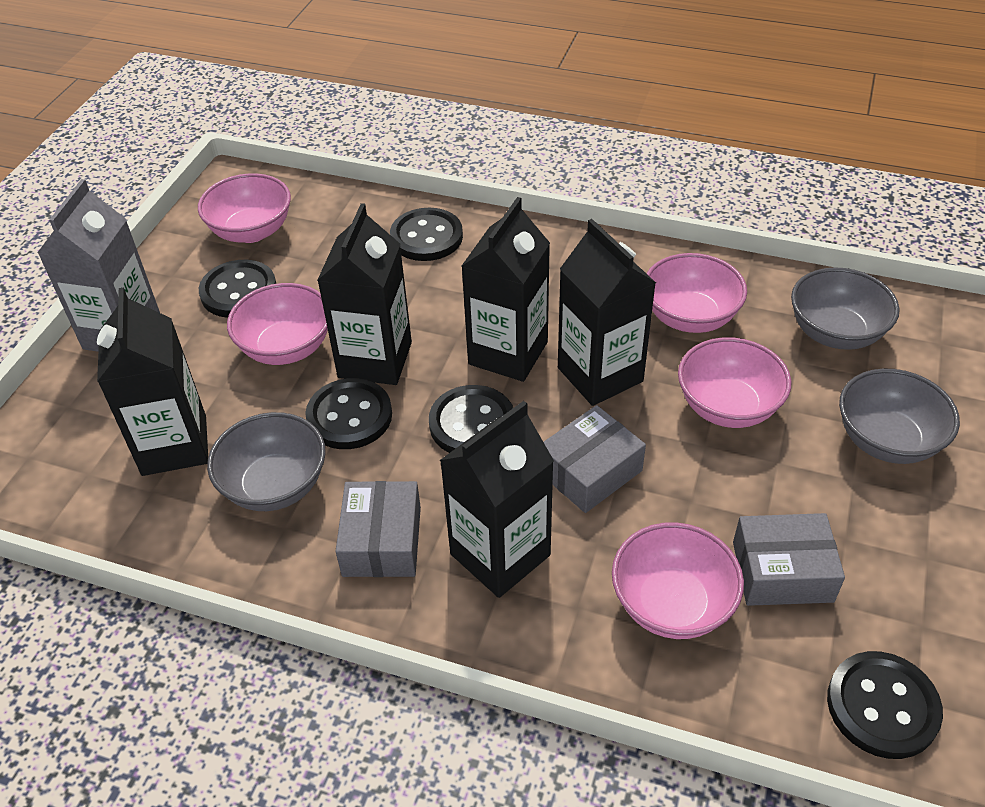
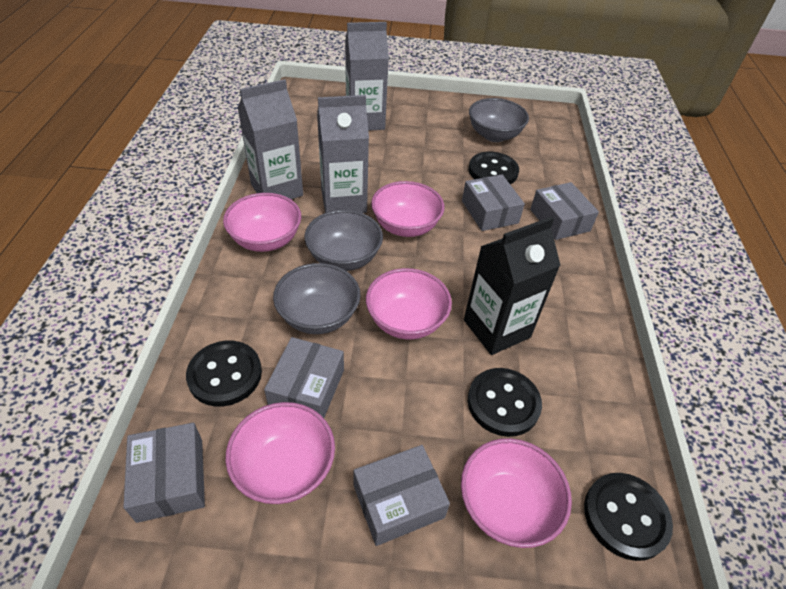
black button: 5 -> 4
black carton: 5 -> 1
grey box: 3 -> 5
grey carton: 1 -> 3

